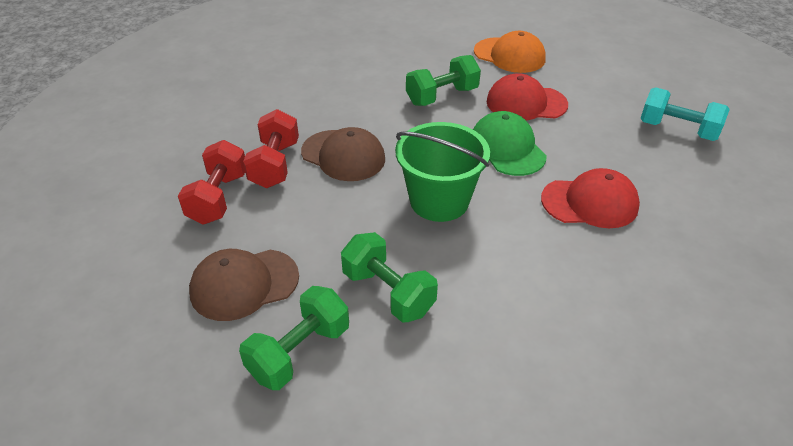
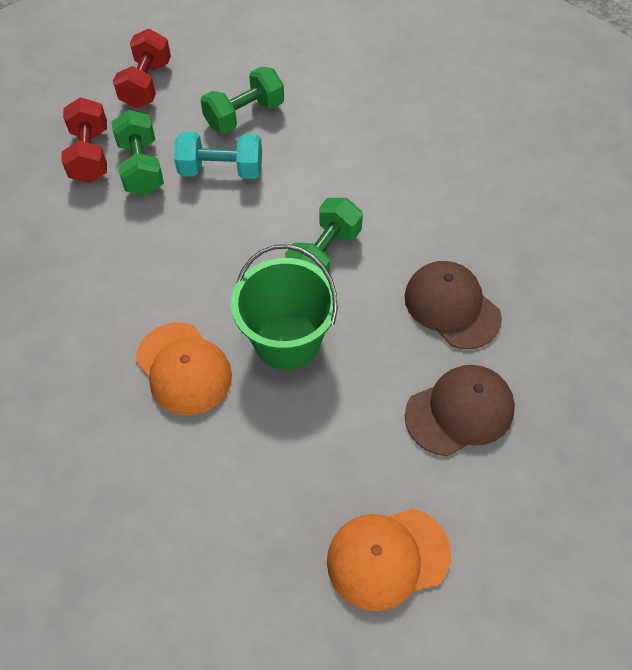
green cap: 1 -> 0
orange cap: 1 -> 2
red cap: 2 -> 0

